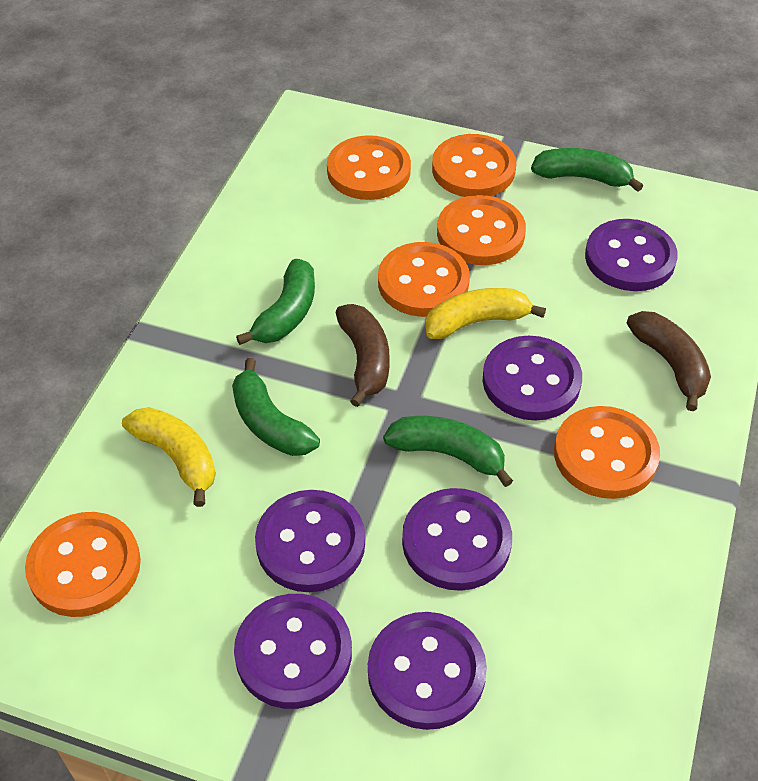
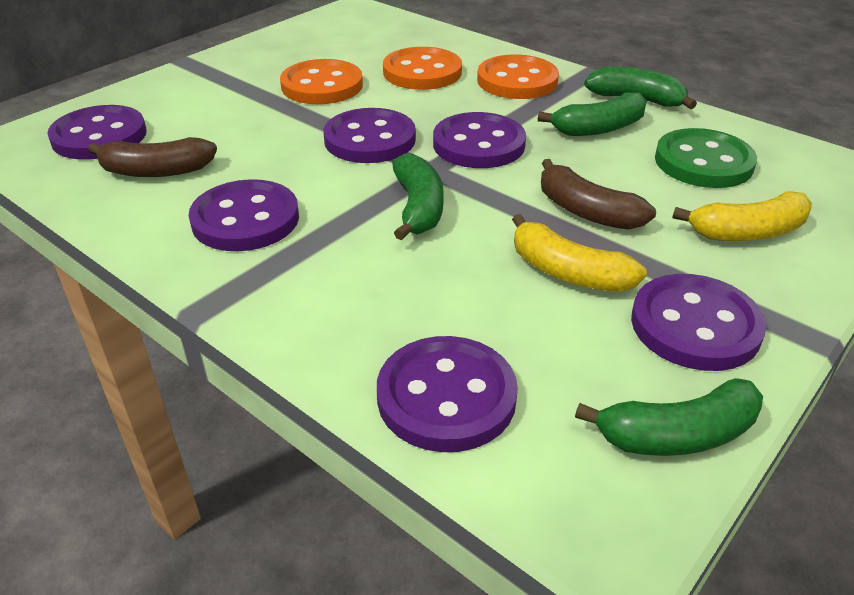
green button: 0 -> 1
orange button: 6 -> 3

